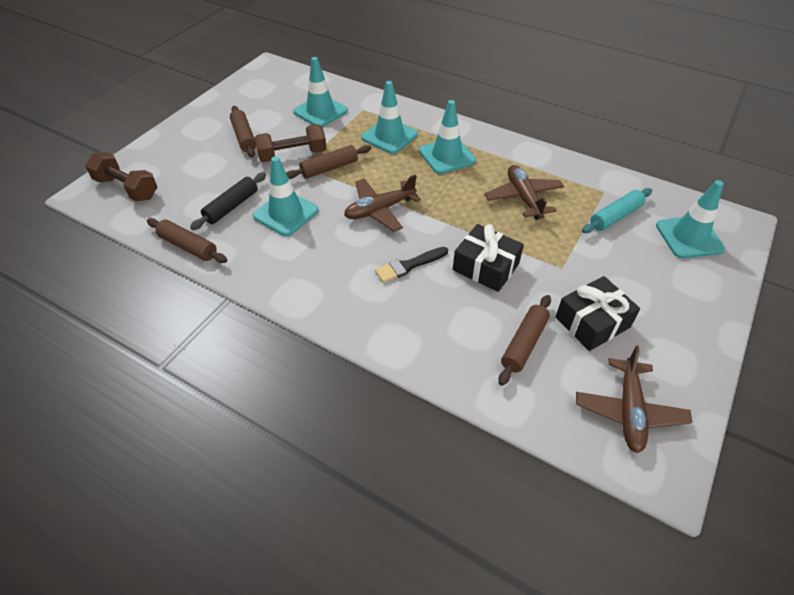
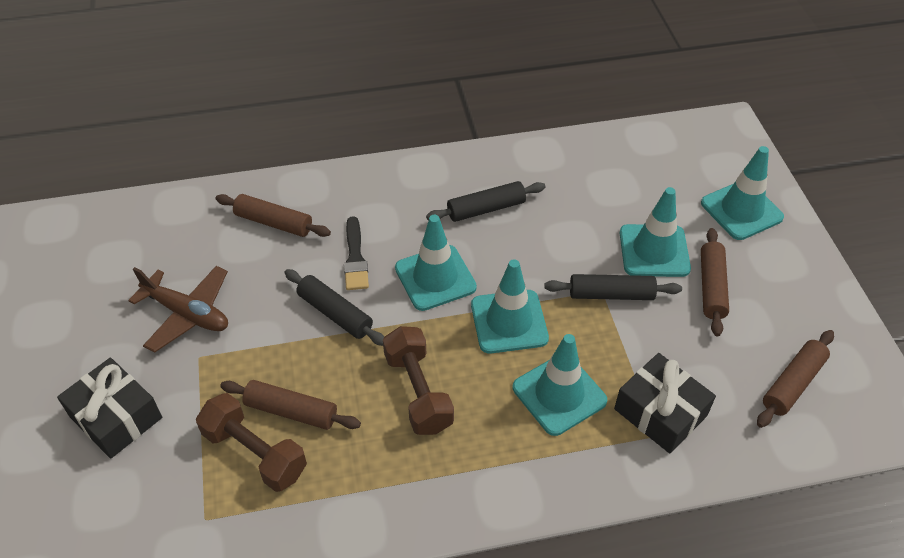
black rolling pin: 1 -> 3
brown plane: 3 -> 1
turquoise rolling pin: 1 -> 0

